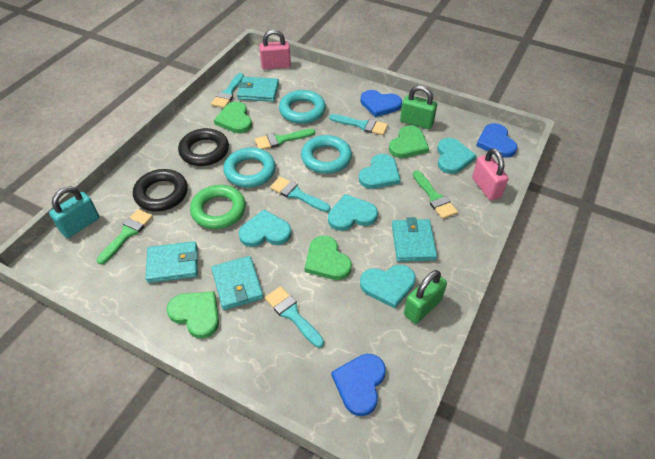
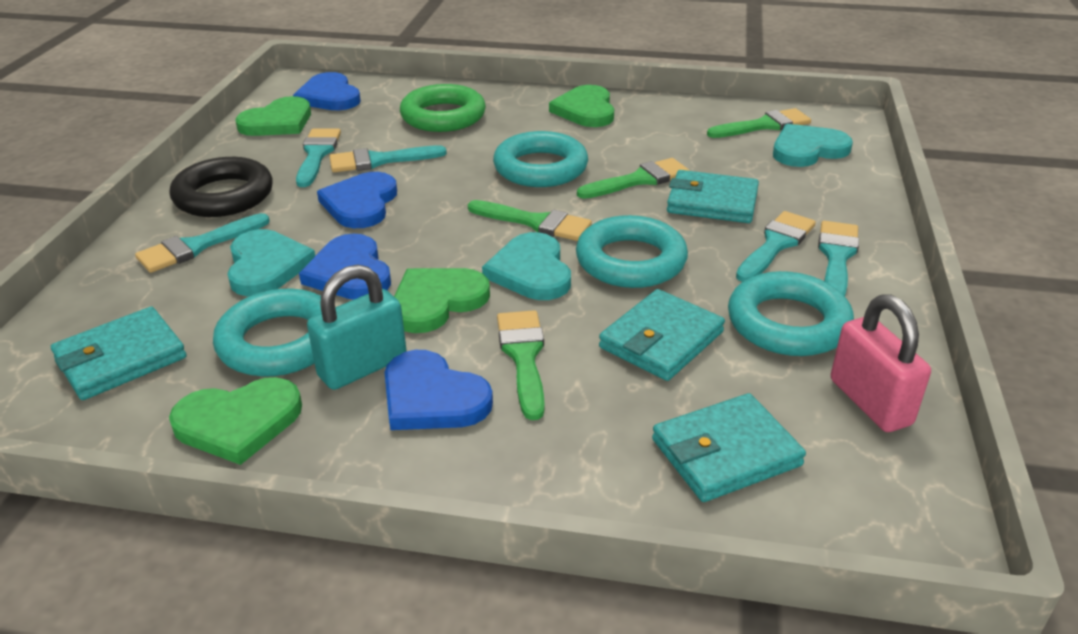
black ring: 2 -> 1
blue heart: 3 -> 4
green brush: 3 -> 4
green padlock: 2 -> 0
pink padlock: 2 -> 1
turquoise brush: 4 -> 5
turquoise heart: 5 -> 3
turquoise ring: 3 -> 4

